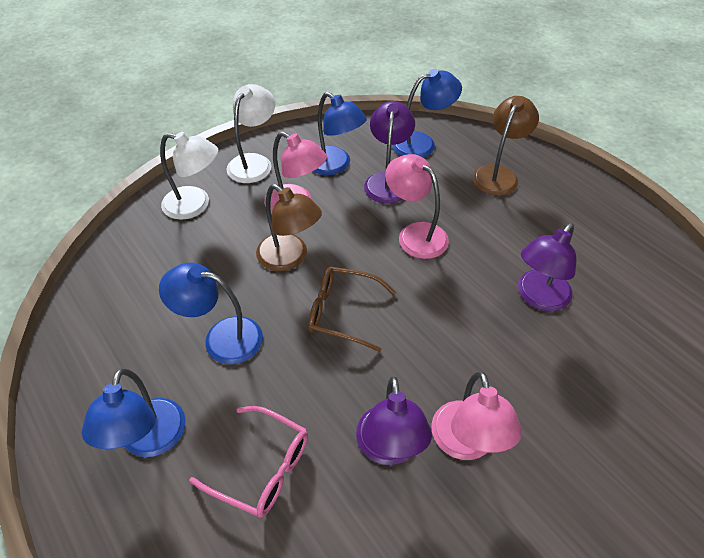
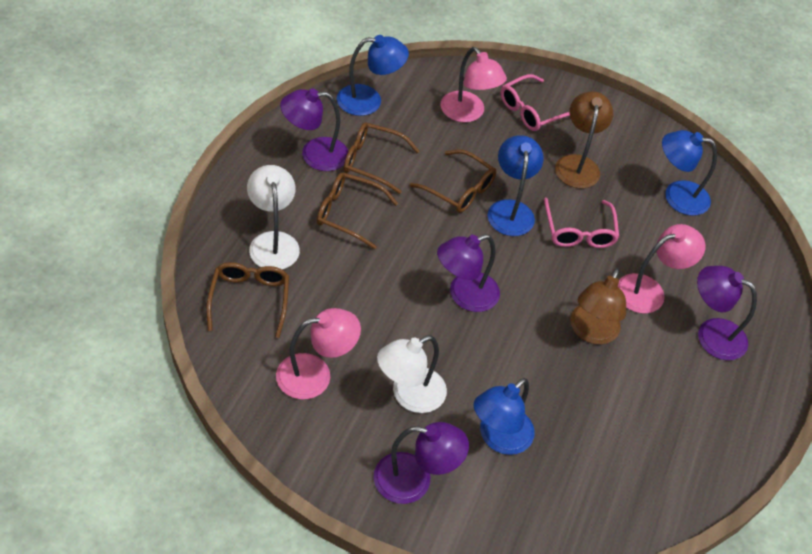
brown glasses: 1 -> 4
pink glasses: 1 -> 2
purple lamp: 3 -> 4

